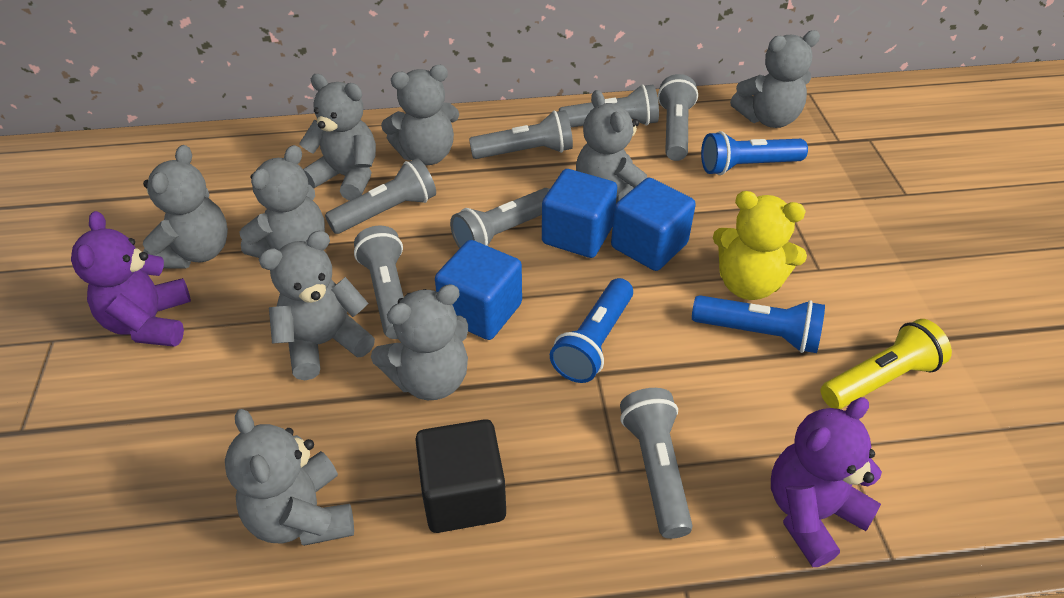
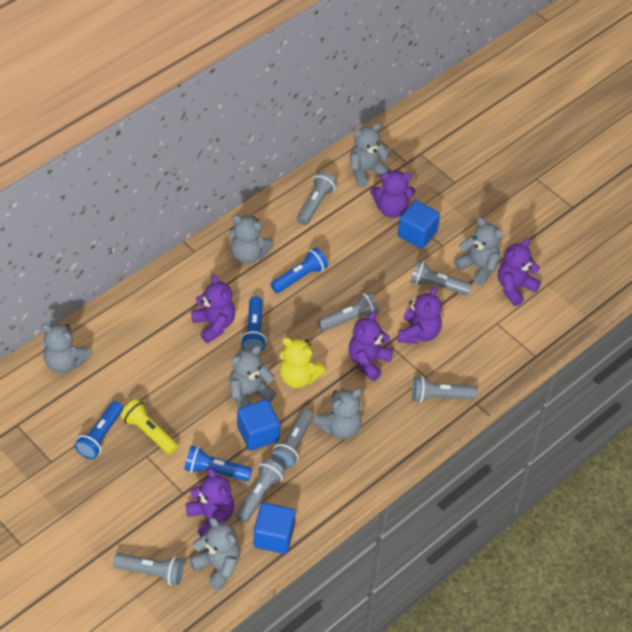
black cube: 1 -> 0
blue flashlight: 3 -> 4
grey teddy bear: 9 -> 7
purple teddy bear: 2 -> 6

